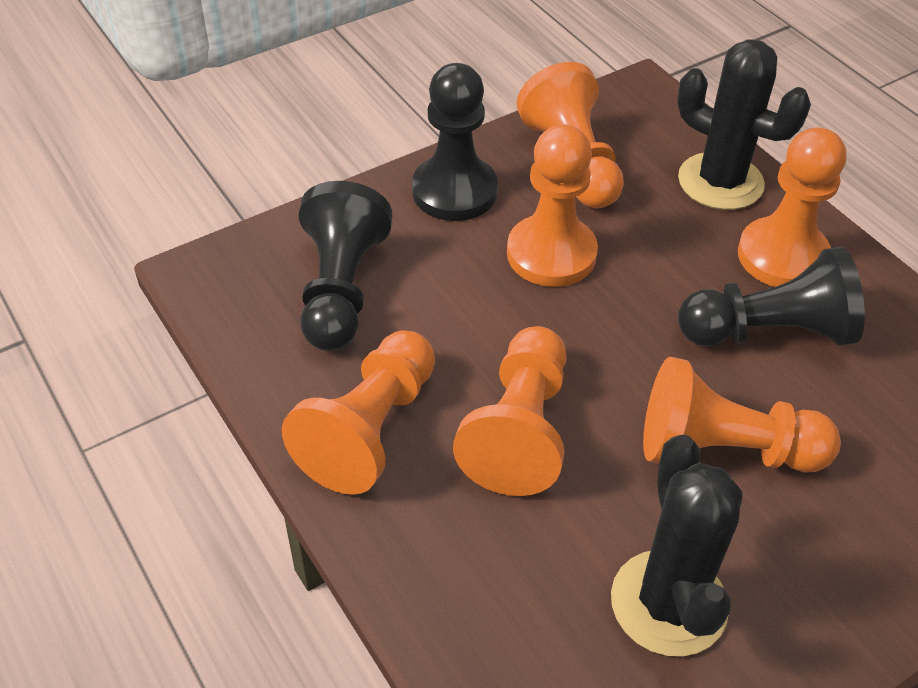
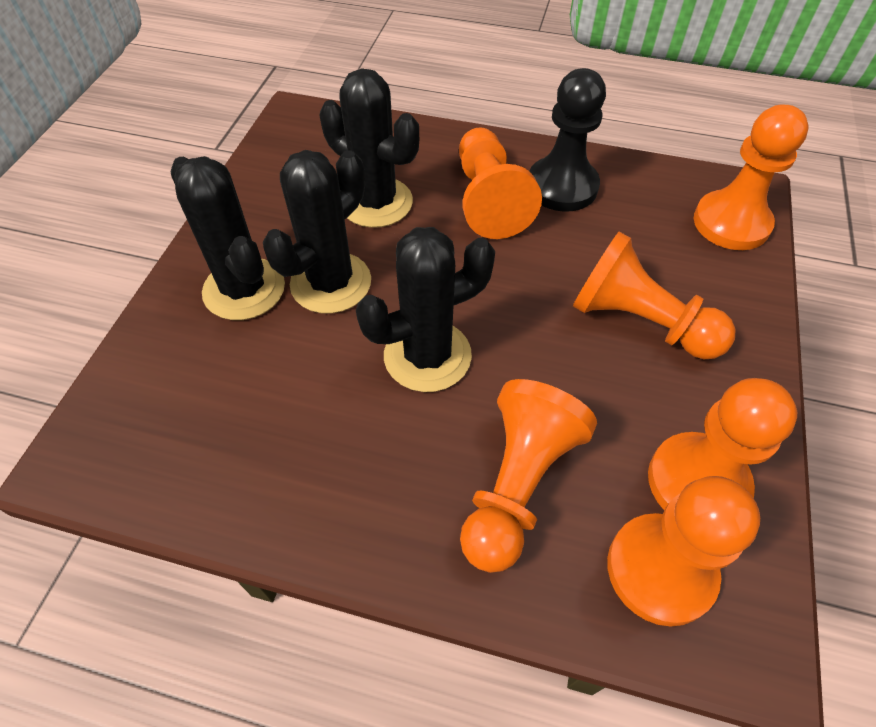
black cactus: 2 -> 4
black pawn: 3 -> 1

